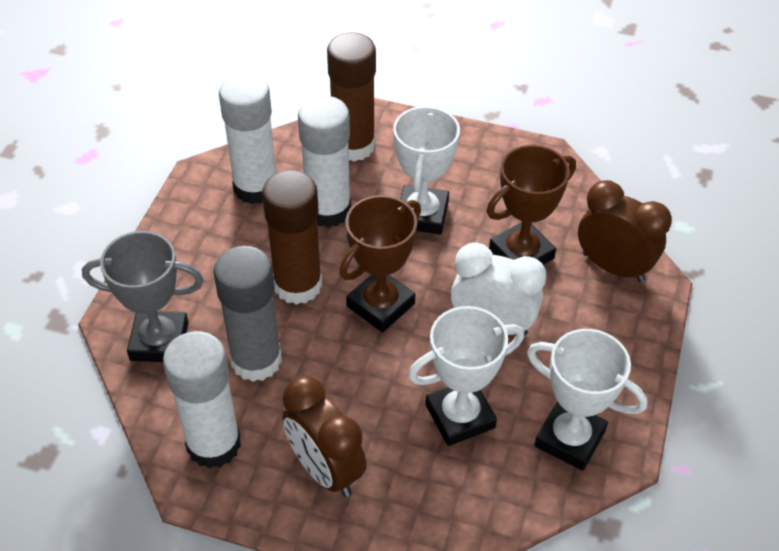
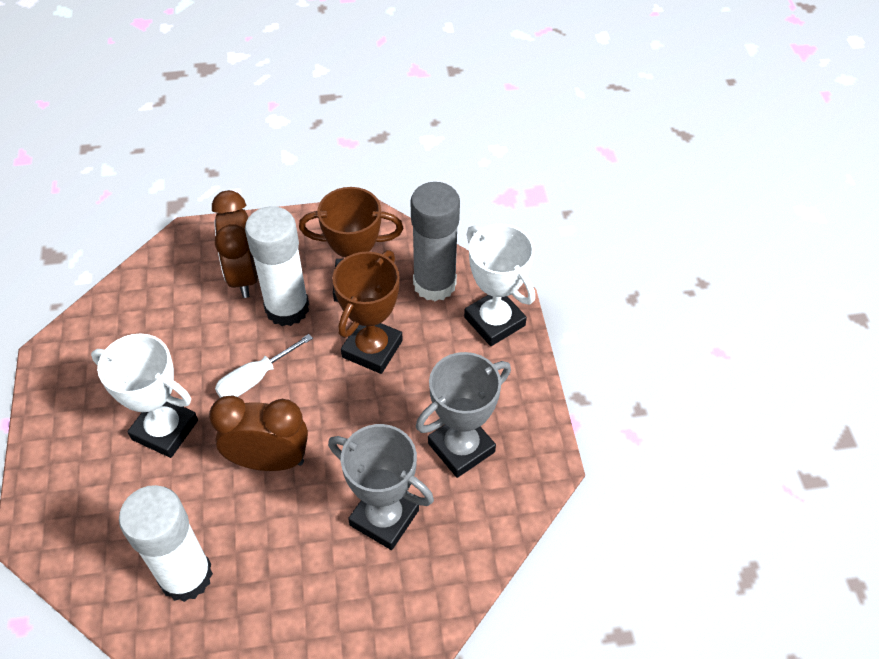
brown glue stick: 2 -> 0
grey trophy: 1 -> 2
white clock: 1 -> 0
white glue stick: 3 -> 2
white screwdriver: 0 -> 1
white trophy: 3 -> 2

